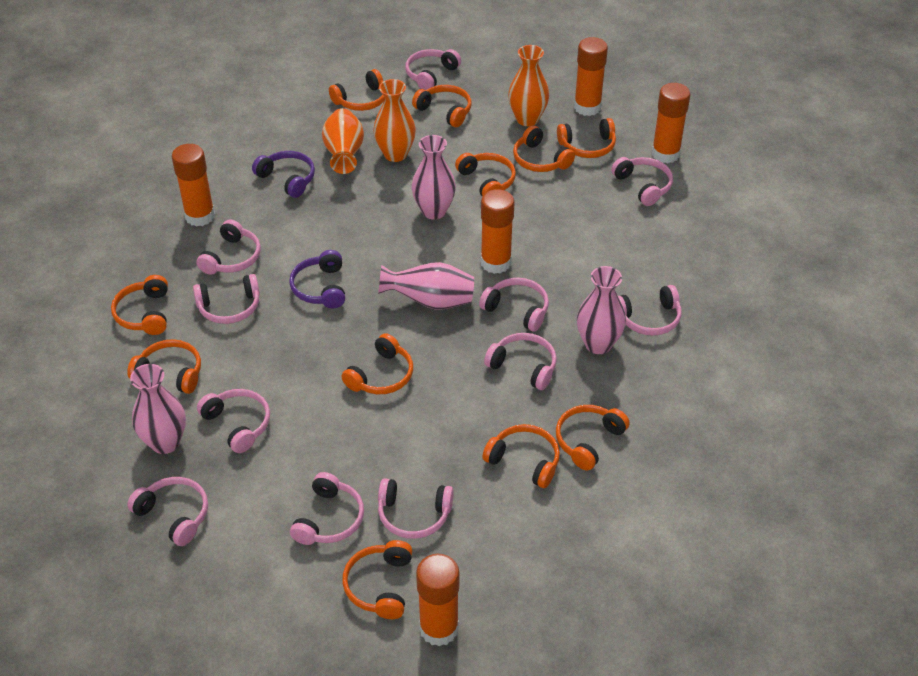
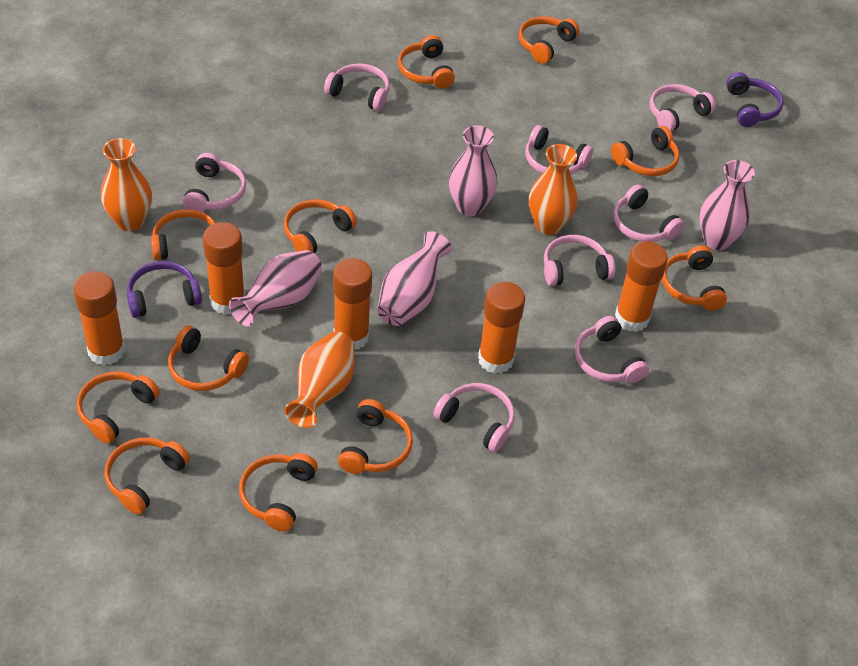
pink headphones: 11 -> 8

